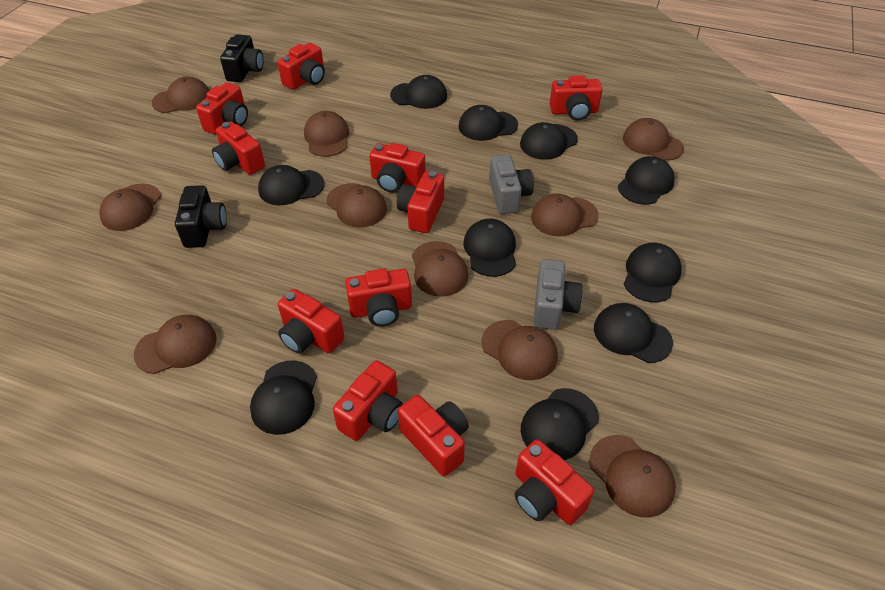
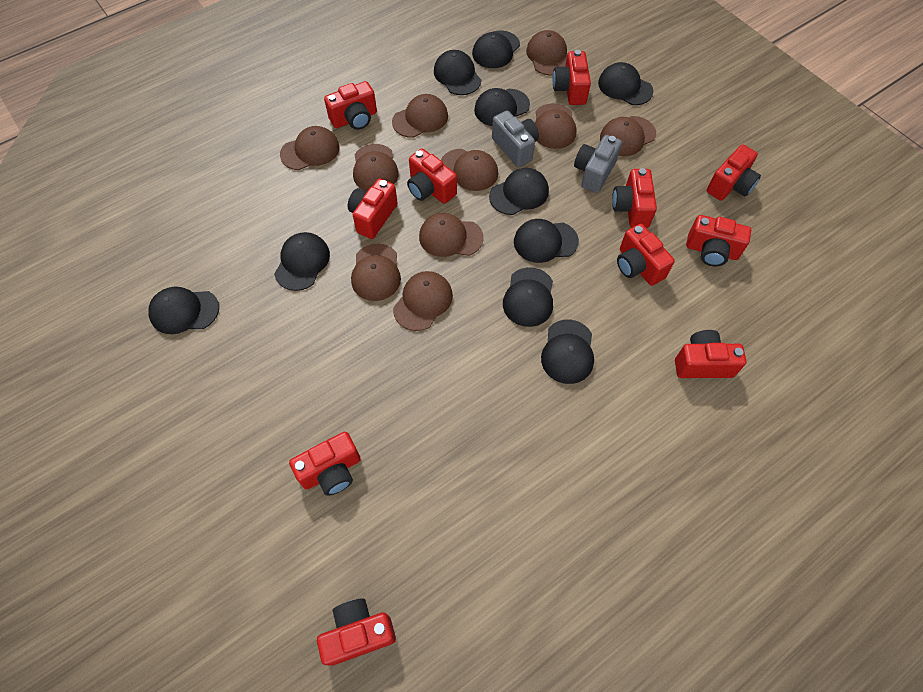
black camera: 2 -> 0

